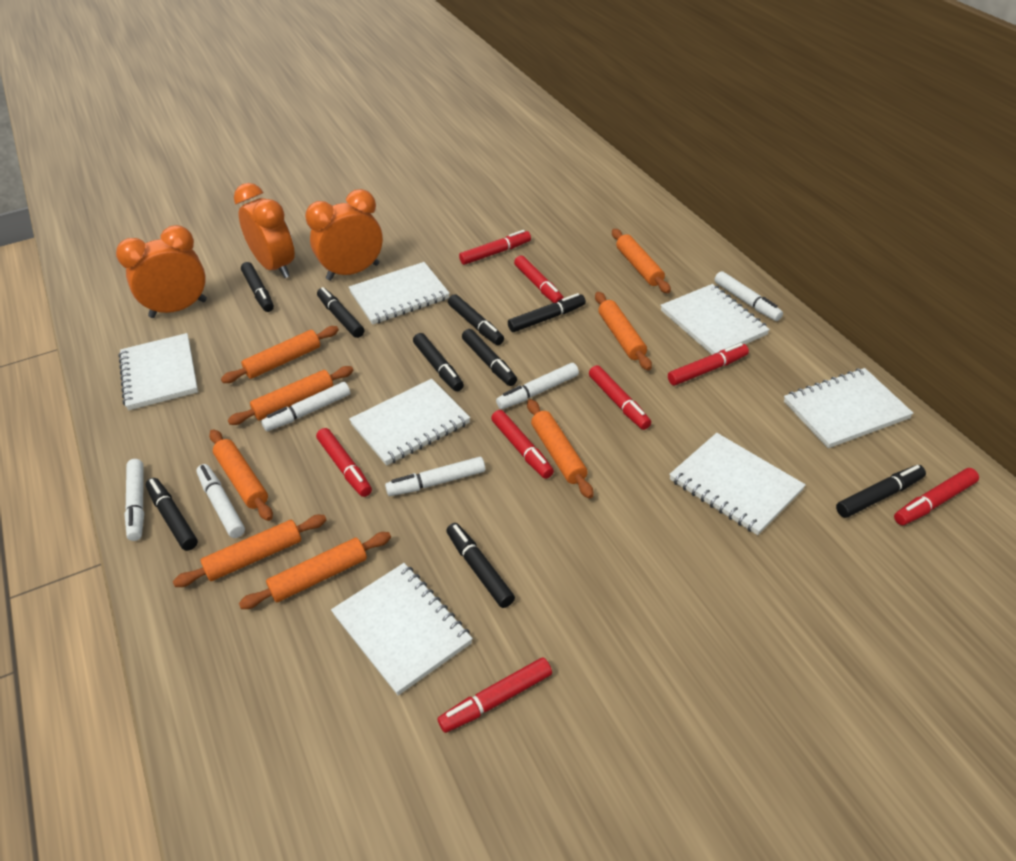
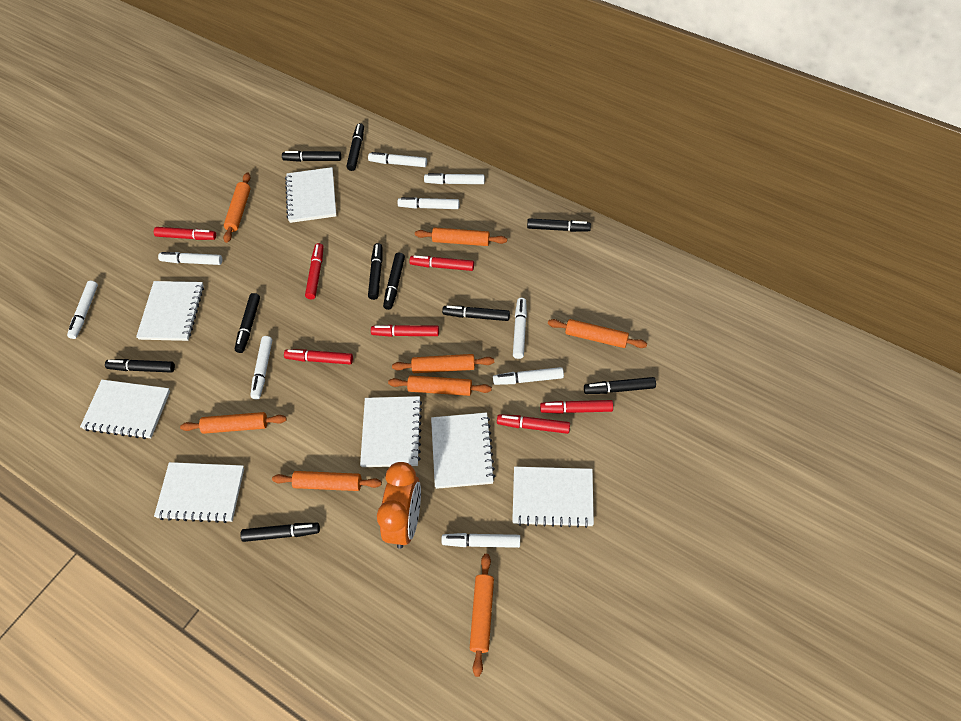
black marker: 9 -> 10
orange clock: 3 -> 1
red marker: 8 -> 7
white marker: 6 -> 9

